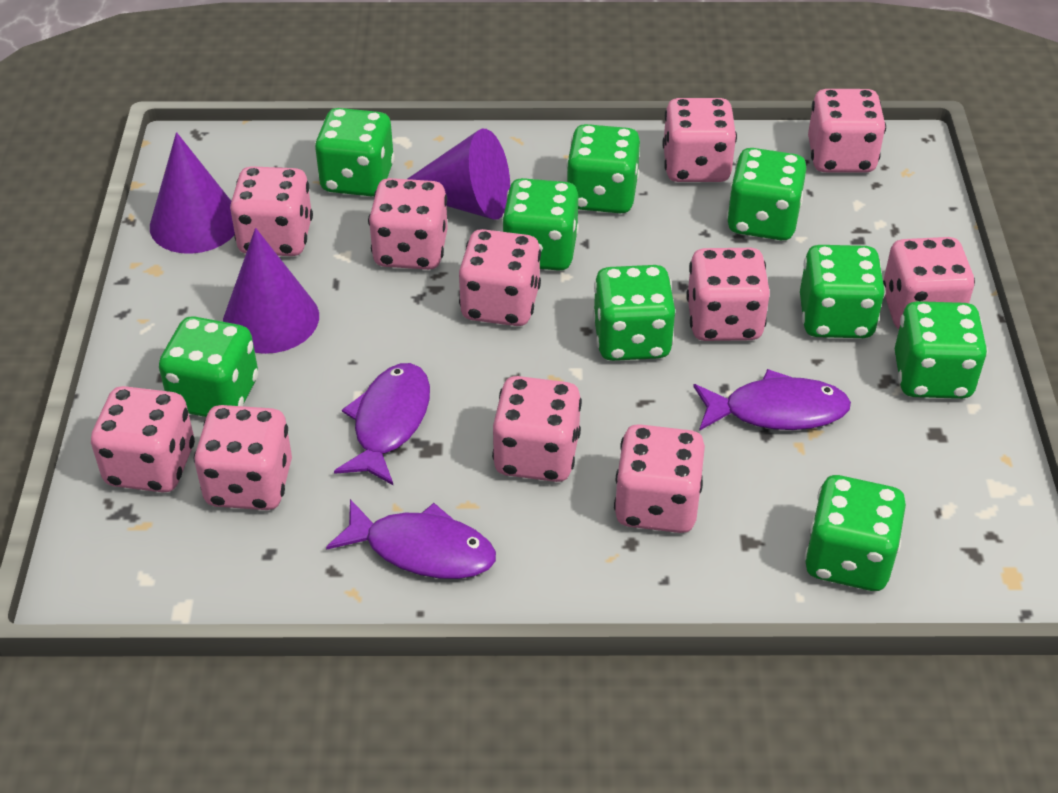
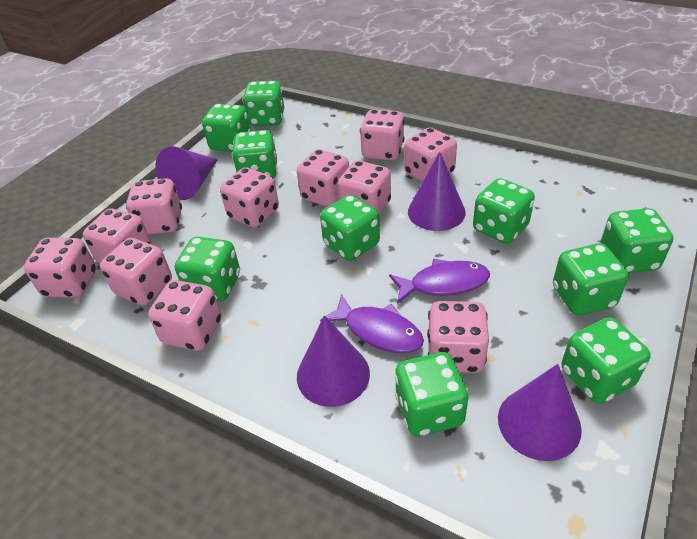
green dice: 9 -> 10
purple cone: 3 -> 4
purple fish: 3 -> 2

